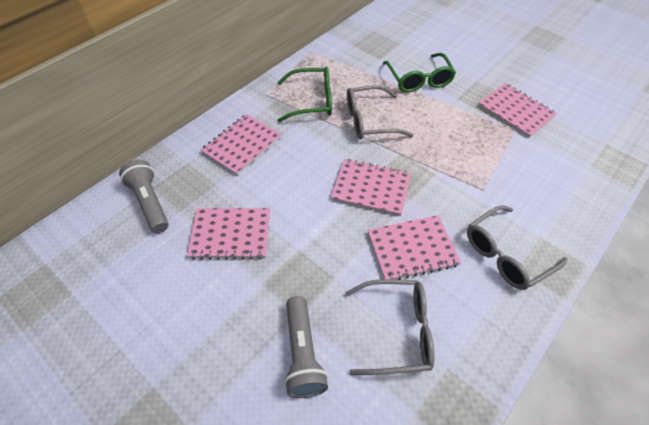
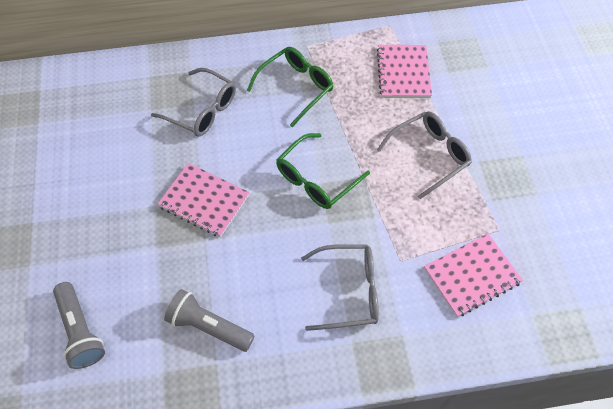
pink notebook: 5 -> 3

